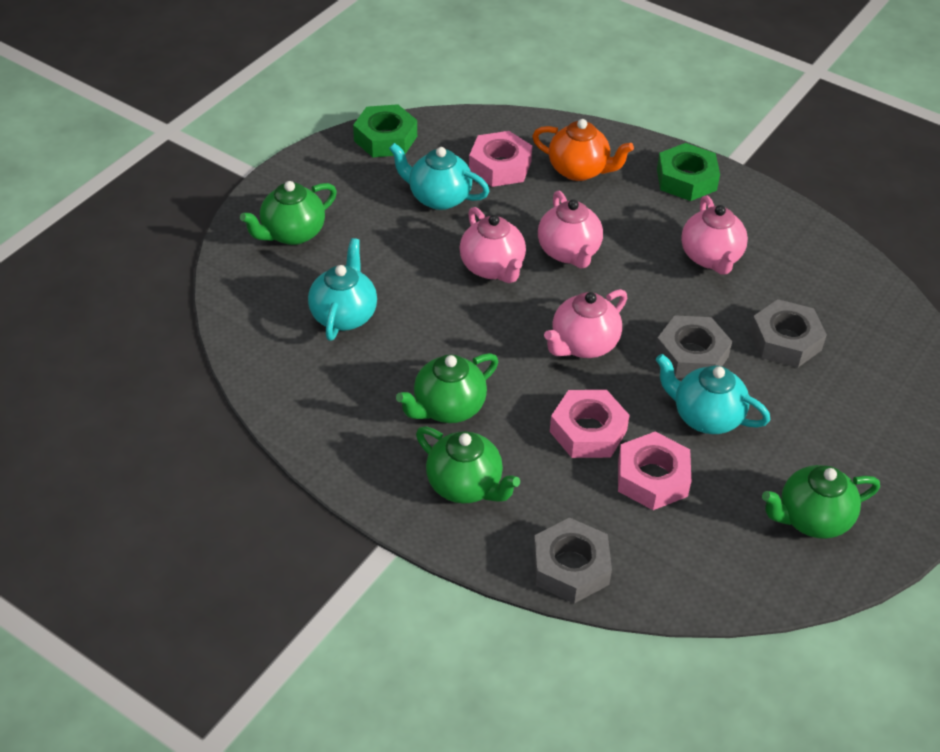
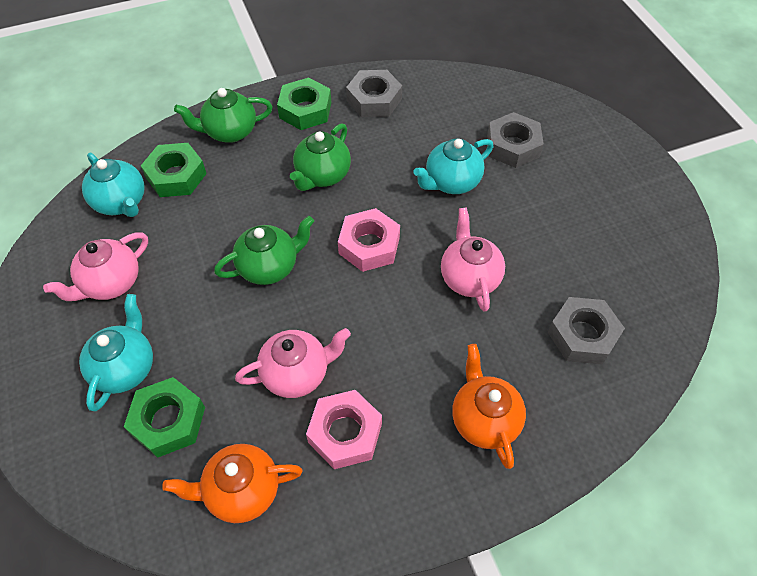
green nut: 2 -> 3
green teapot: 4 -> 3
orange teapot: 1 -> 2
pink nut: 3 -> 2
pink teapot: 4 -> 3

